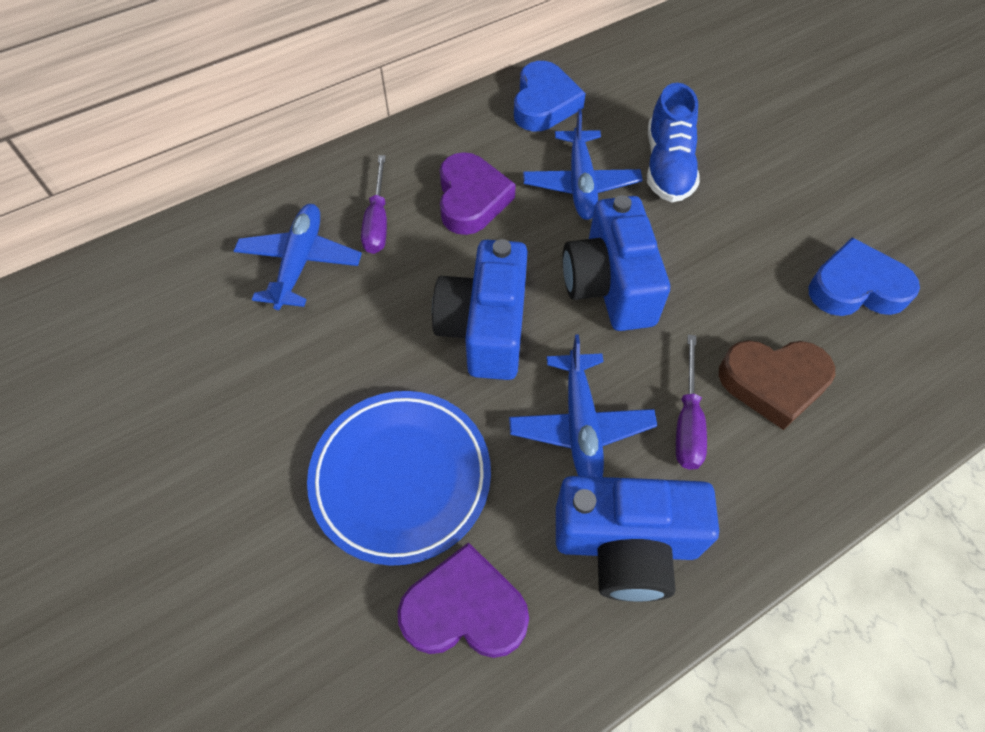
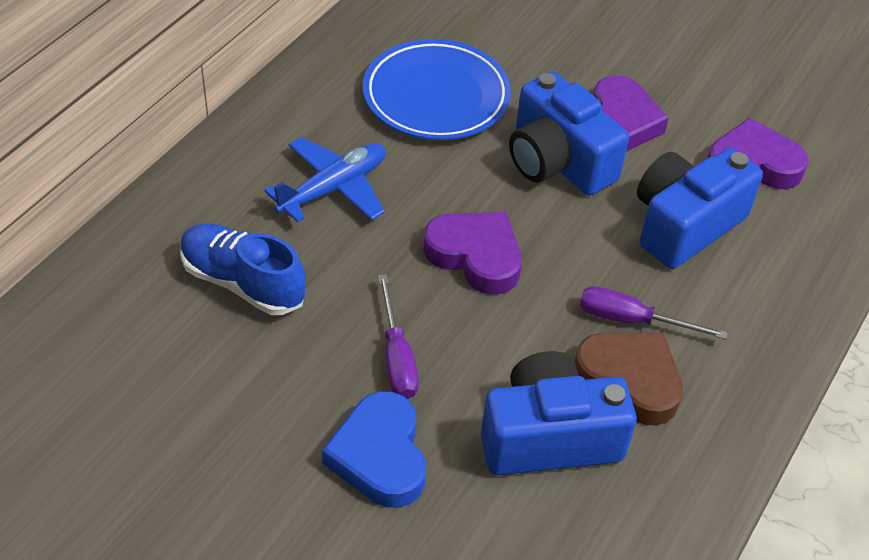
blue heart: 2 -> 1
blue plane: 3 -> 1
purple heart: 2 -> 3

